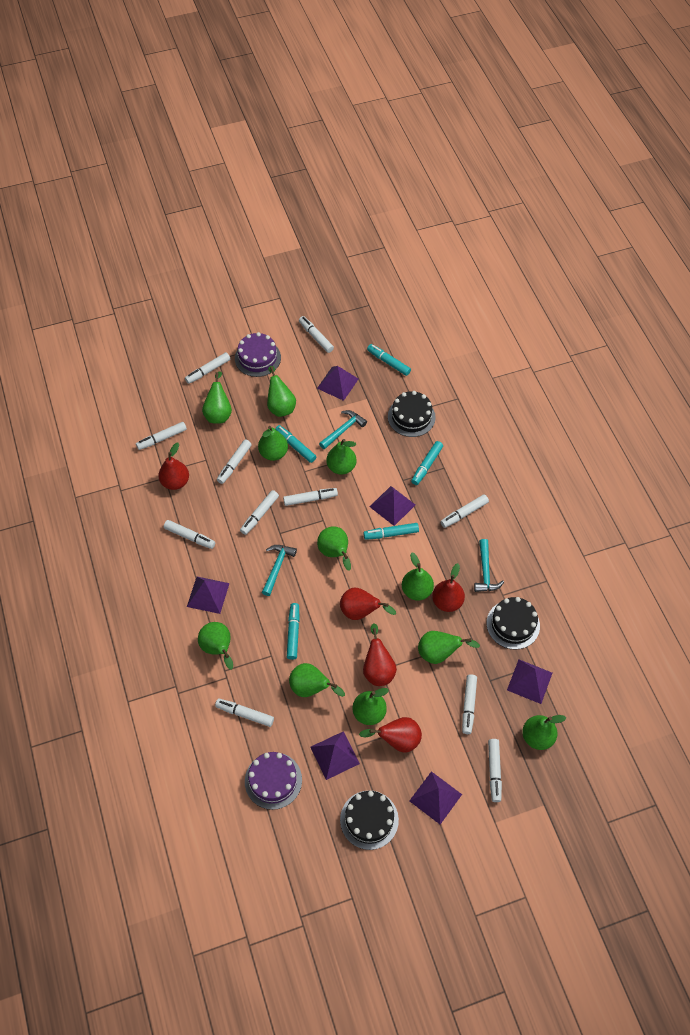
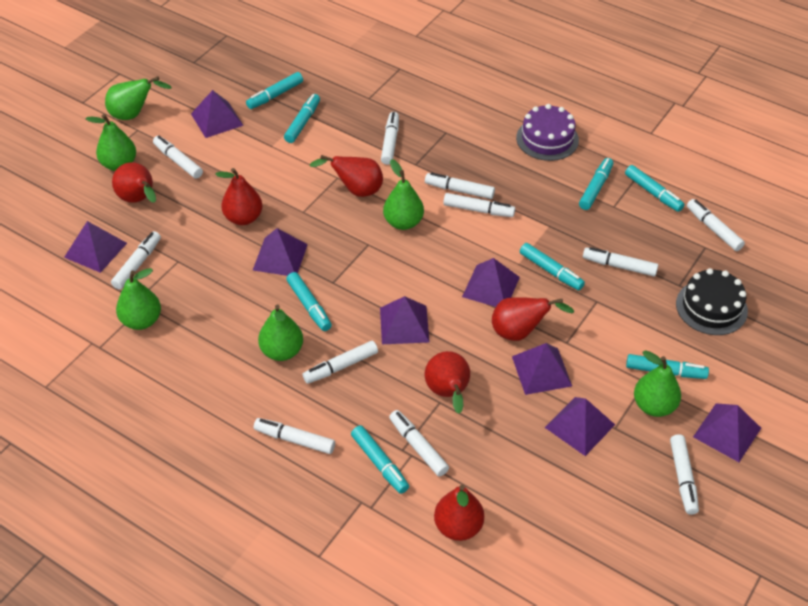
black cake: 3 -> 1
green pear: 11 -> 6
purple cake: 2 -> 1
purple pyramid: 6 -> 8
red pear: 5 -> 6
turquoise hammer: 3 -> 0
turquoise marker: 5 -> 8

